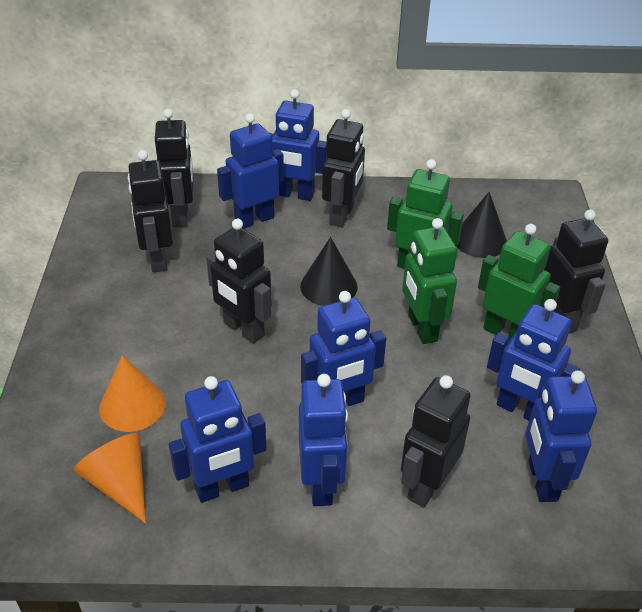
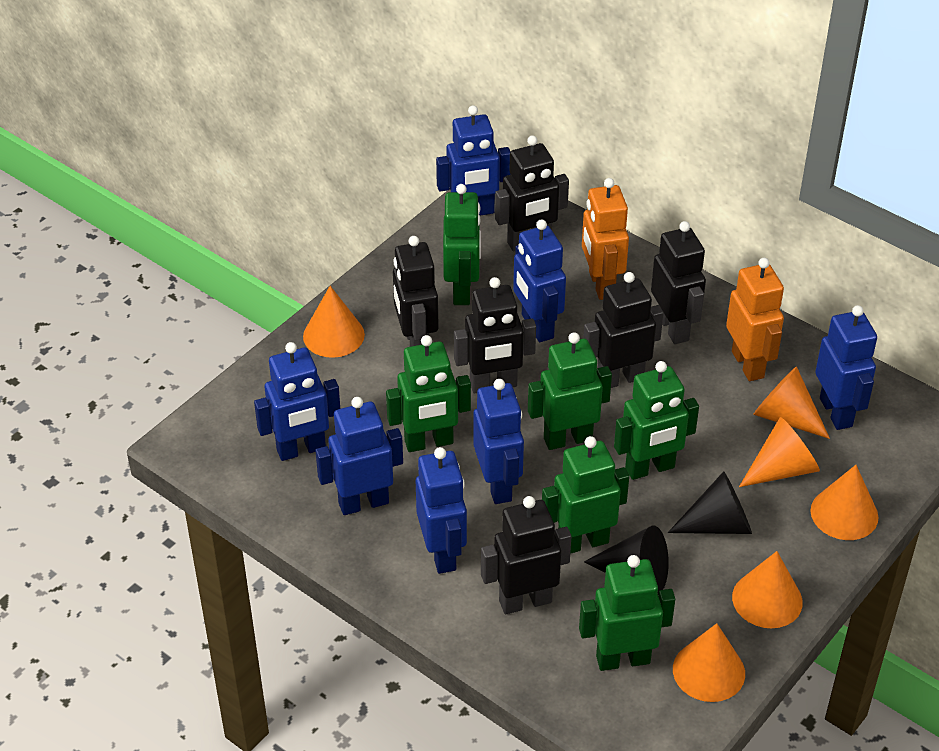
green robot: 3 -> 6
orange cone: 2 -> 6
orange robot: 0 -> 2

